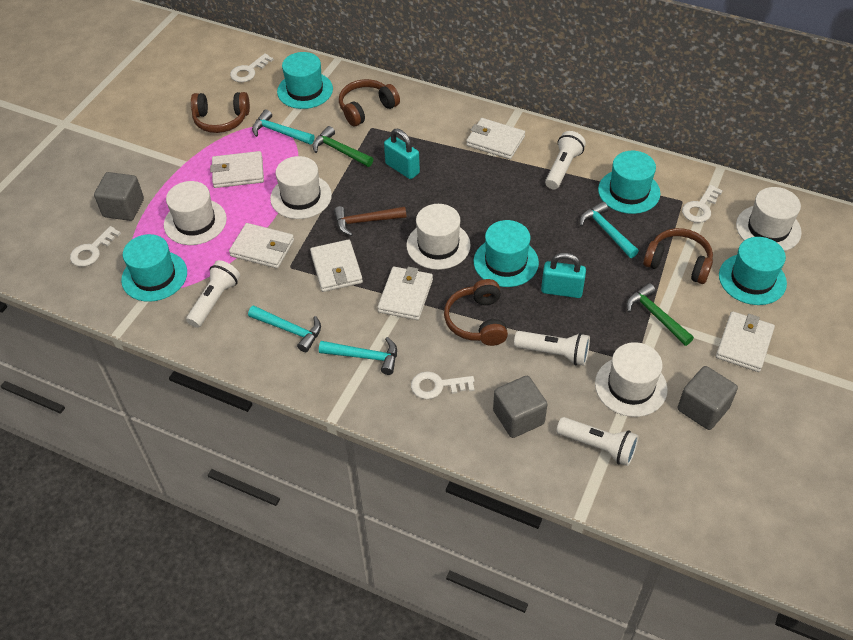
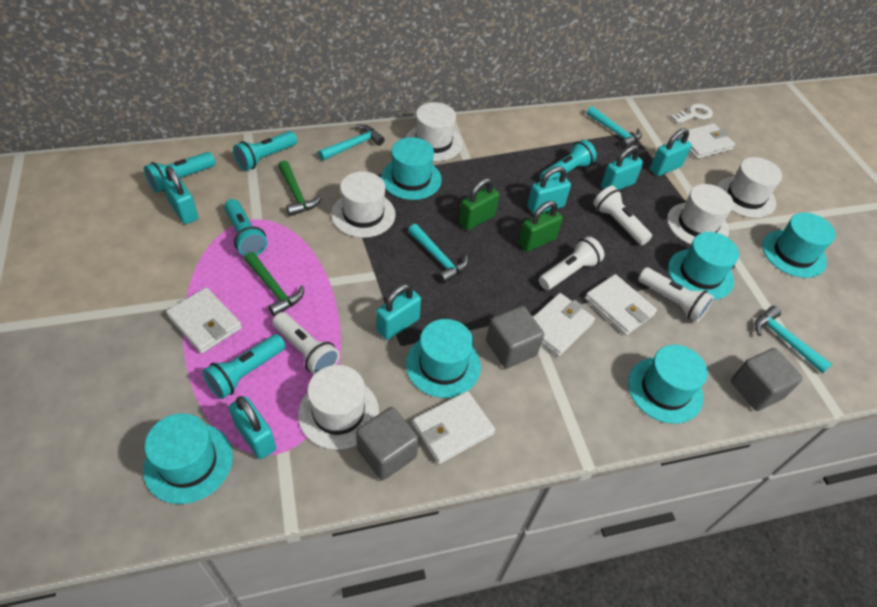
brown hammer: 1 -> 0
brown headphones: 4 -> 0
green padlock: 0 -> 2
turquoise flashlight: 0 -> 5
turquoise hat: 5 -> 6
turquoise padlock: 2 -> 6
white key: 4 -> 1
white wallet: 6 -> 5

